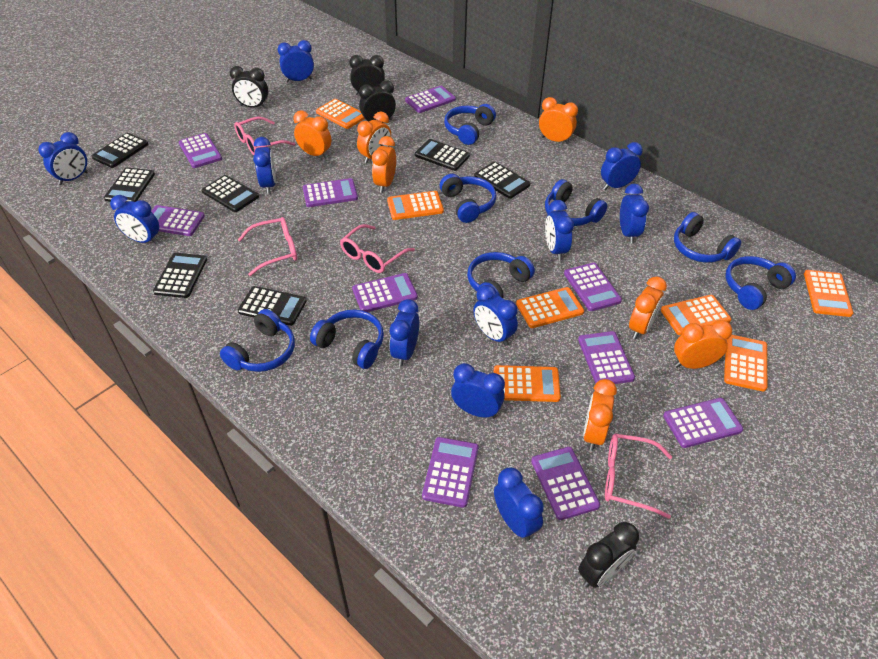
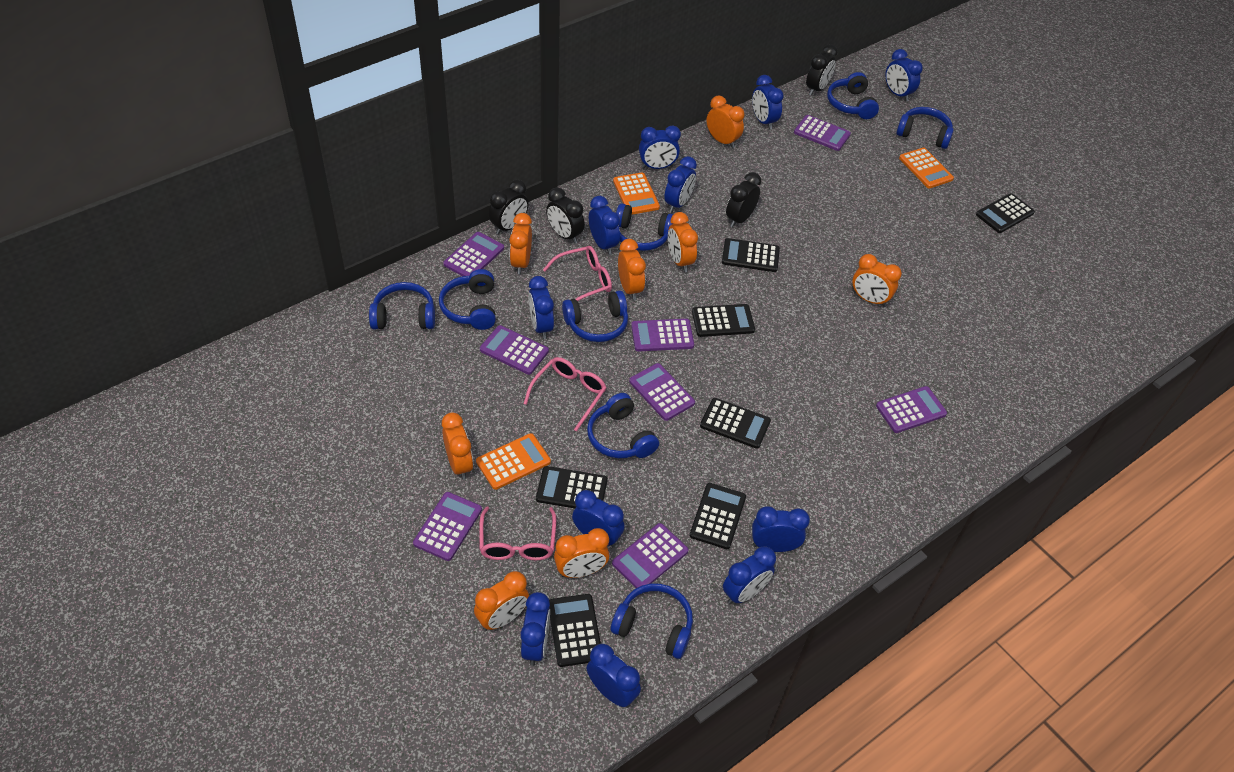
orange calculator: 7 -> 3
orange clock: 7 -> 8
pink glasses: 4 -> 3
purple calculator: 10 -> 8

